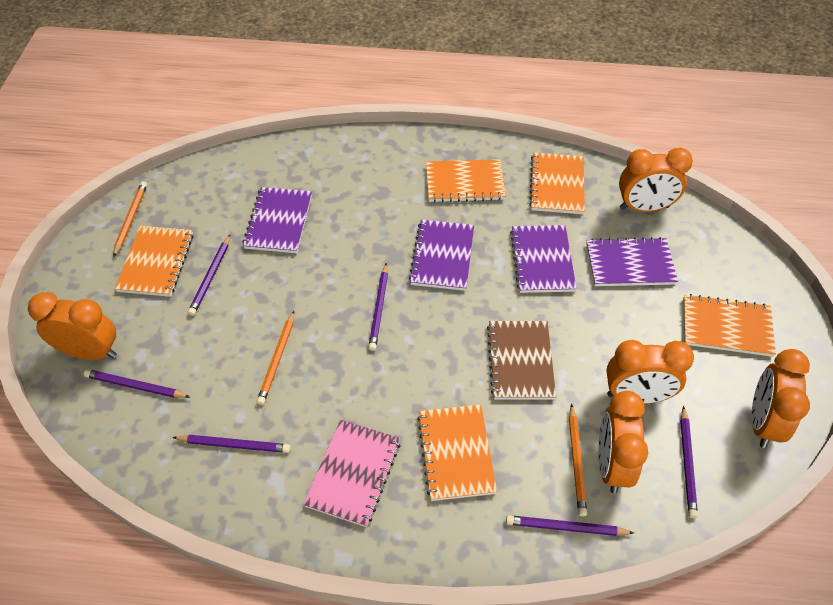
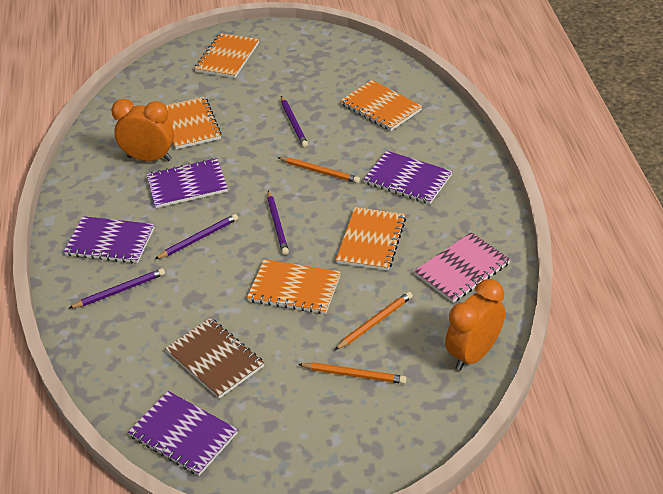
orange clock: 5 -> 2
purple pencil: 6 -> 4

